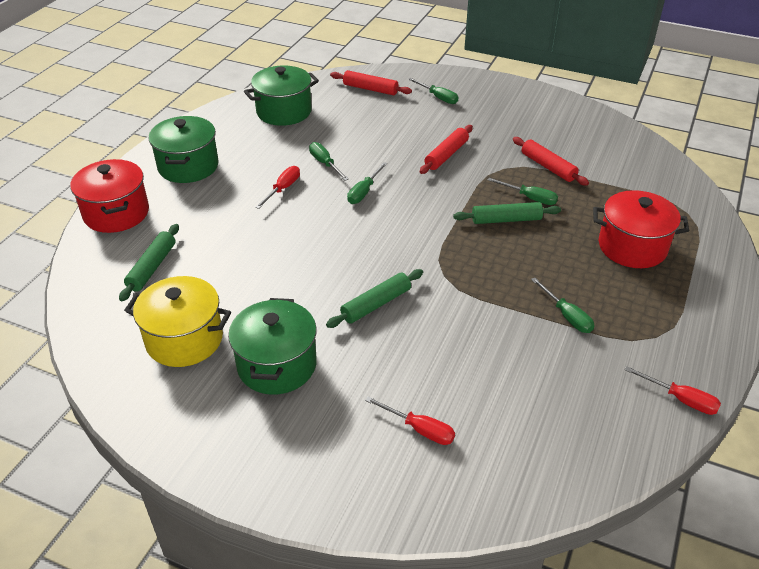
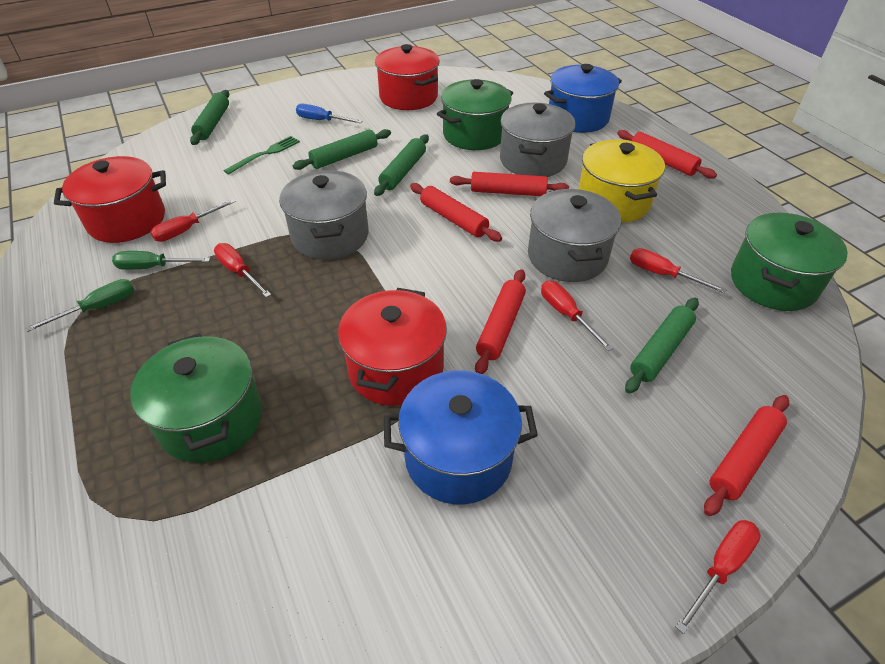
blue pot: 0 -> 2
blue screwdriver: 0 -> 1
green fork: 0 -> 1
green rolling pin: 3 -> 4
green screwdriver: 5 -> 2
grey pot: 0 -> 3
red pot: 2 -> 3
red rolling pin: 3 -> 5
red screwdriver: 3 -> 5

